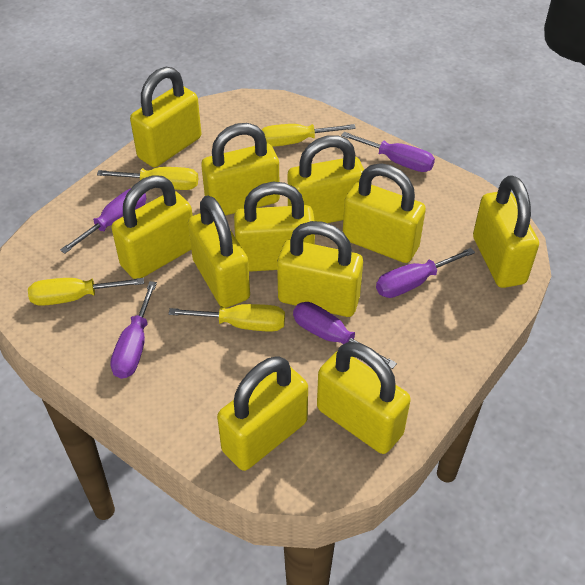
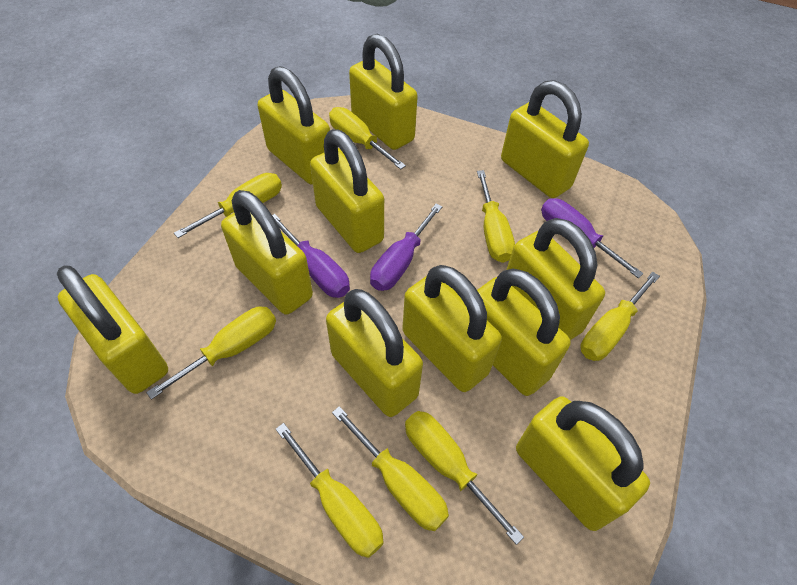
purple screwdriver: 5 -> 3
yellow screwdriver: 4 -> 8

